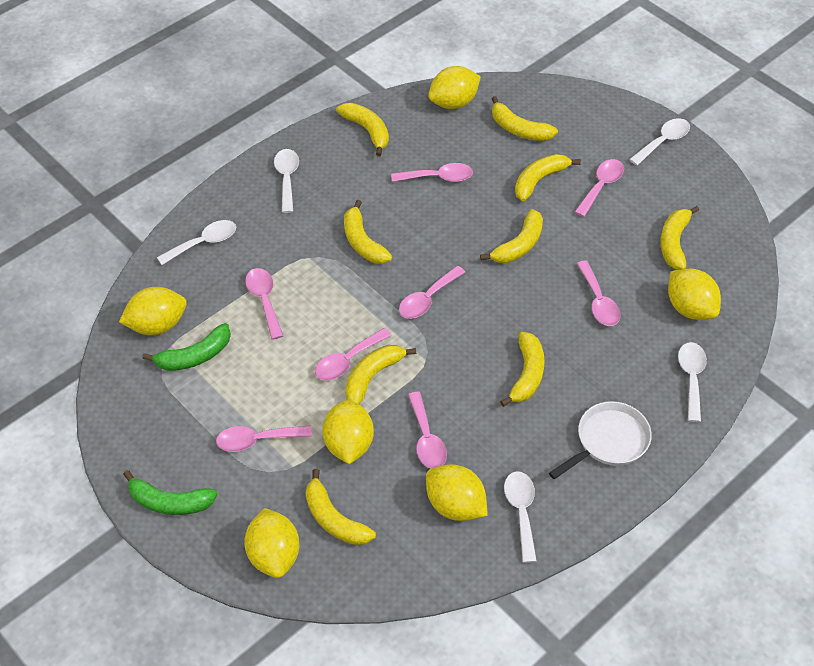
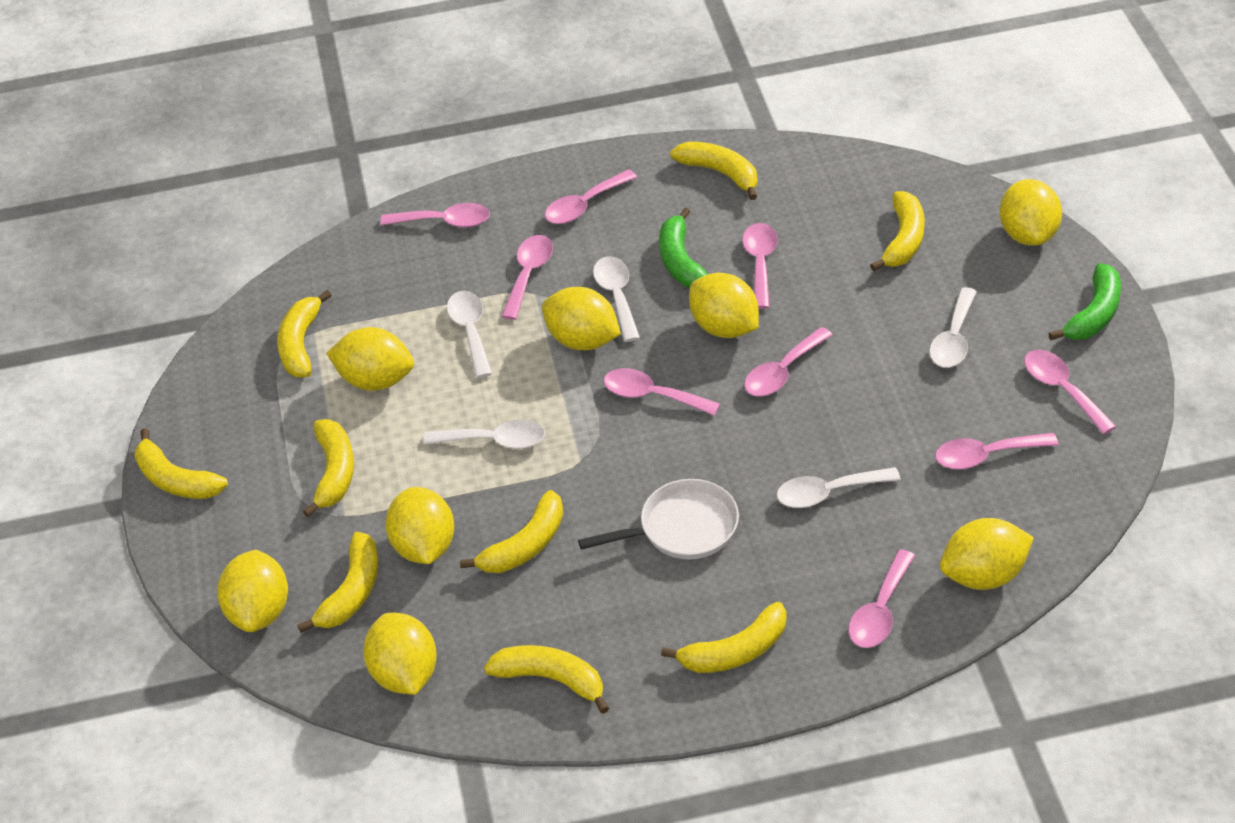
pink spoon: 8 -> 9
yellow lemon: 6 -> 8

